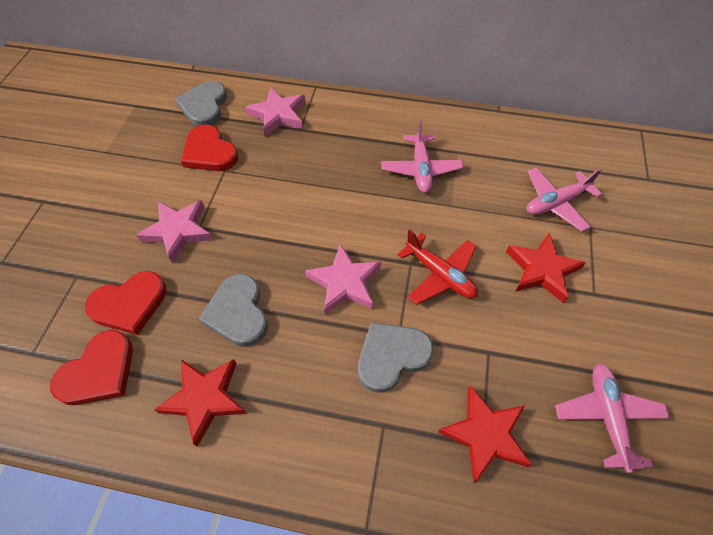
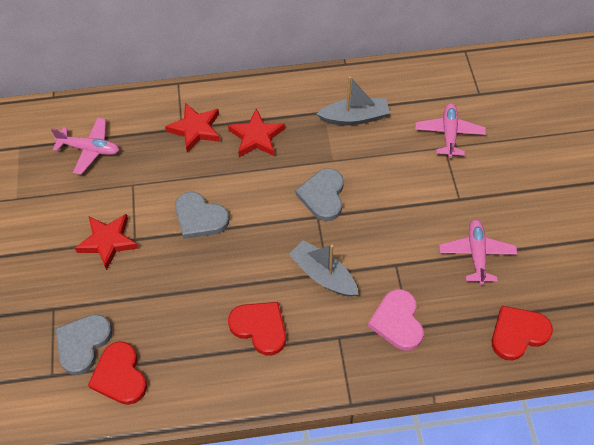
grey boat: 0 -> 2
pink heart: 0 -> 1
pink star: 3 -> 0
red plane: 1 -> 0

